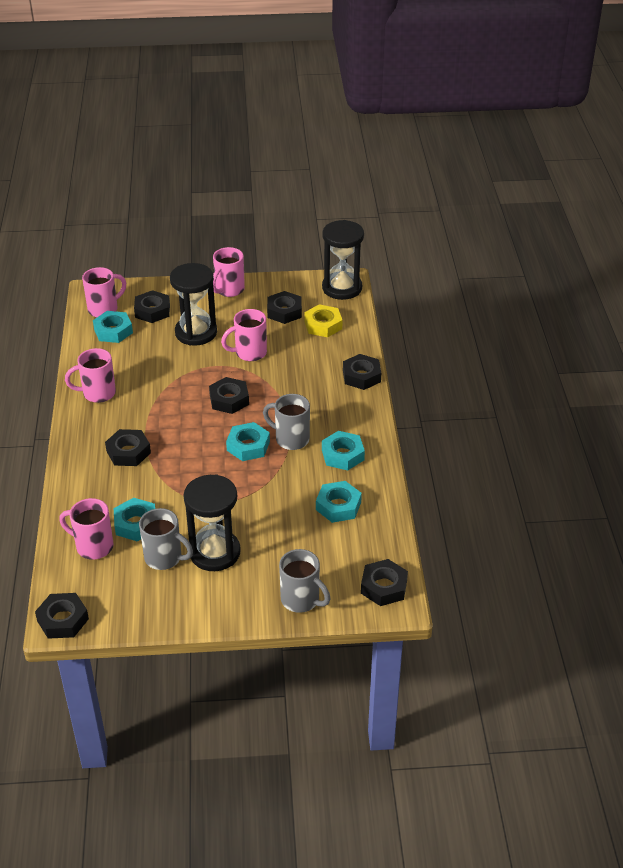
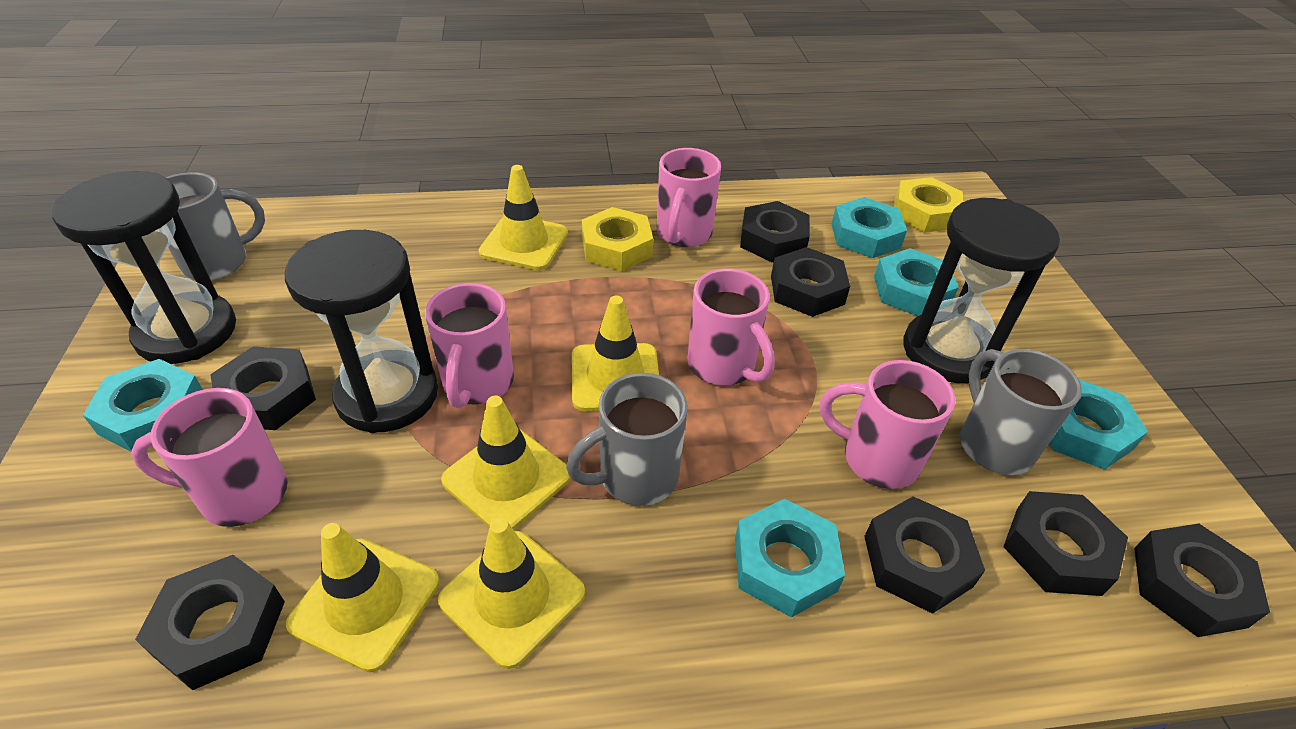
yellow nut: 1 -> 2
yellow traffic cone: 0 -> 5

